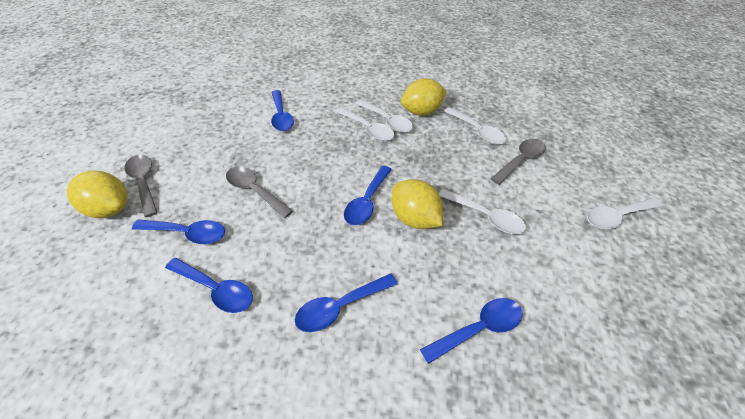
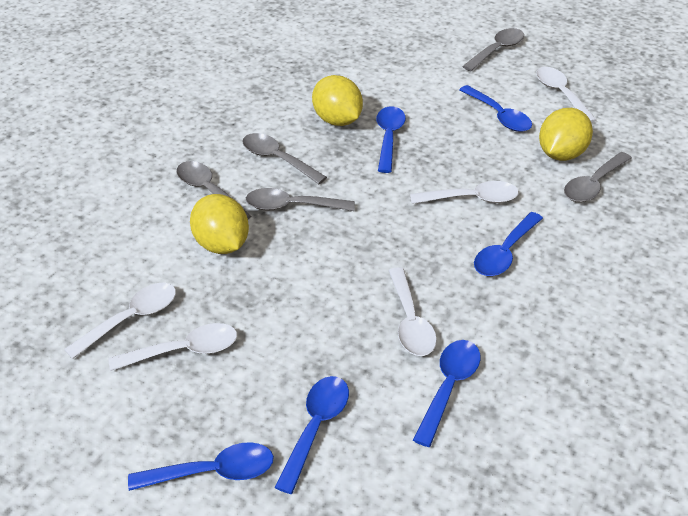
grey spoon: 3 -> 5

